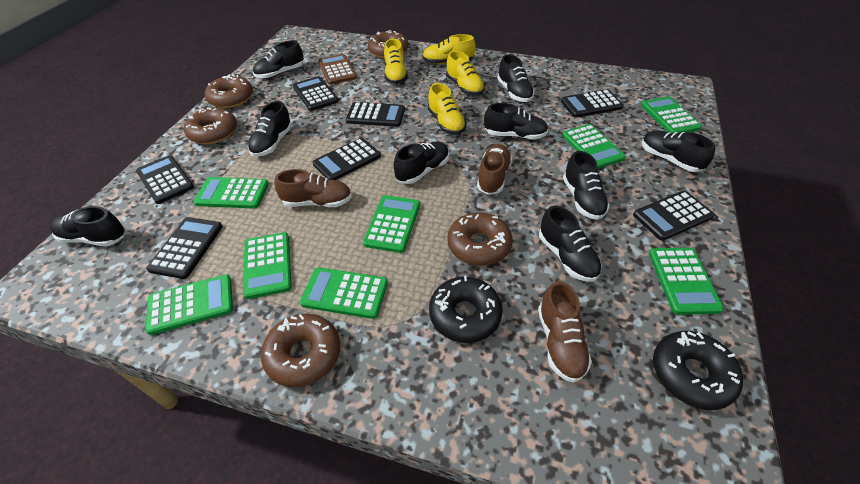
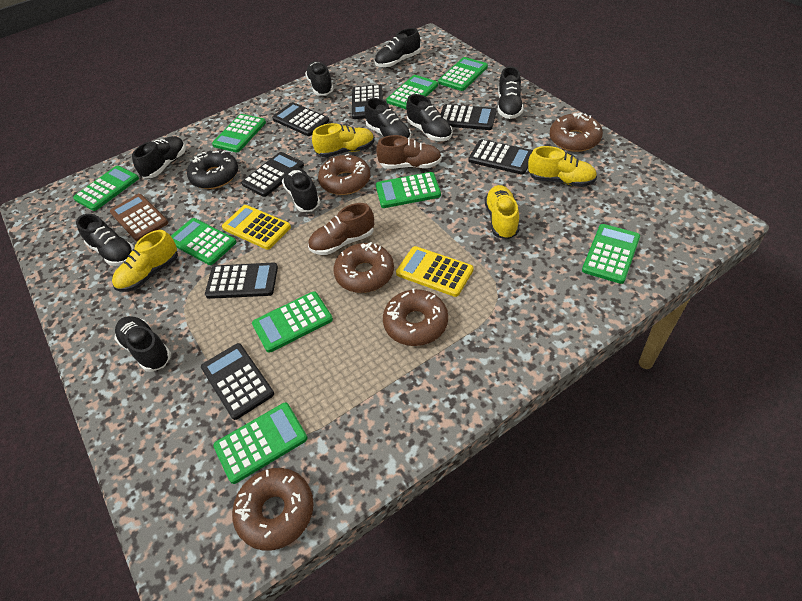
black donut: 2 -> 1
brown shoe: 3 -> 2
green calculator: 8 -> 9
yellow calculator: 0 -> 2

